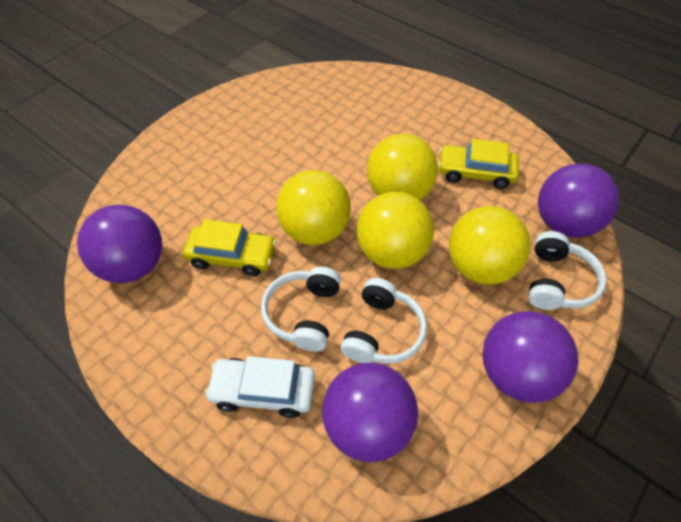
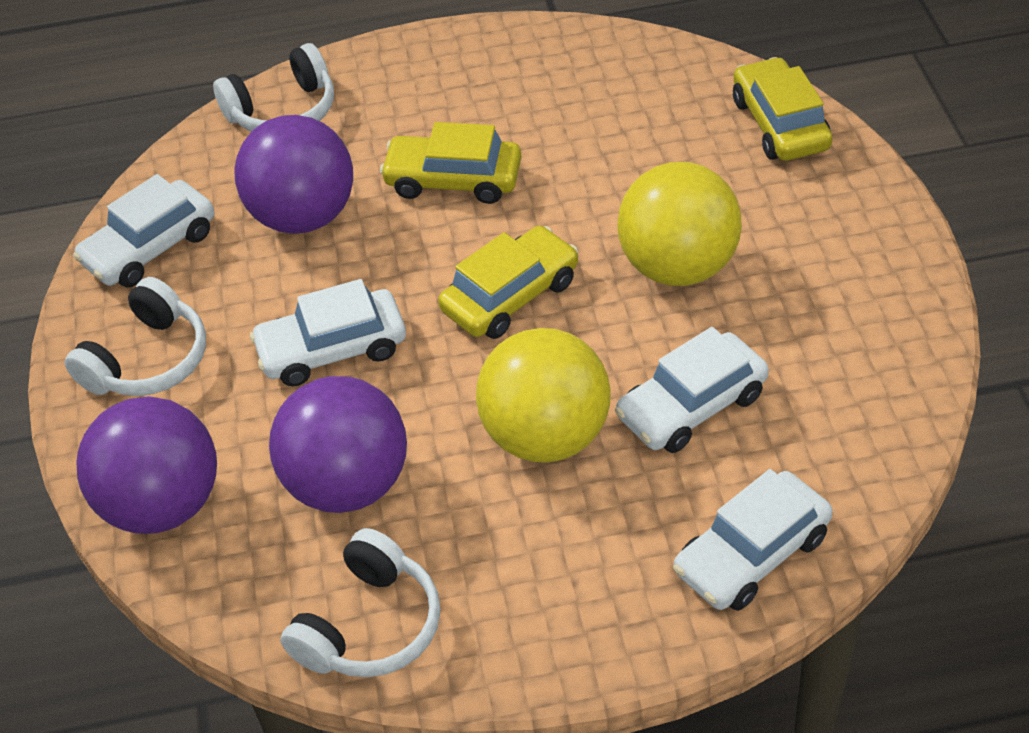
purple ball: 4 -> 3
white car: 1 -> 4
yellow ball: 4 -> 2
yellow car: 2 -> 3

